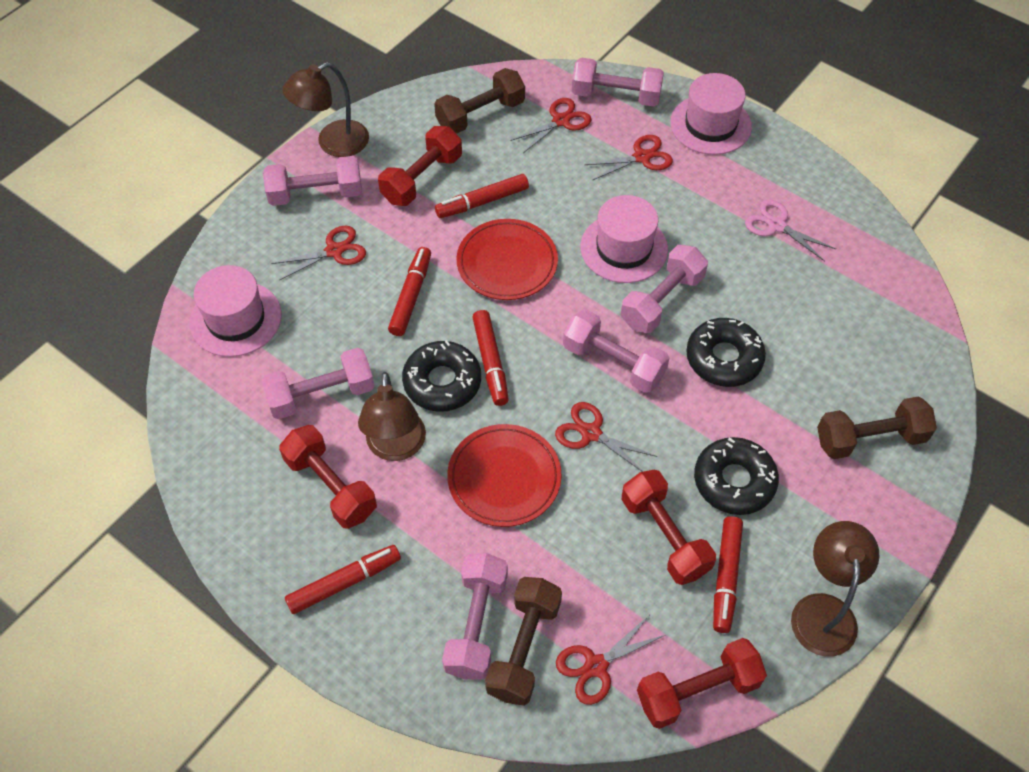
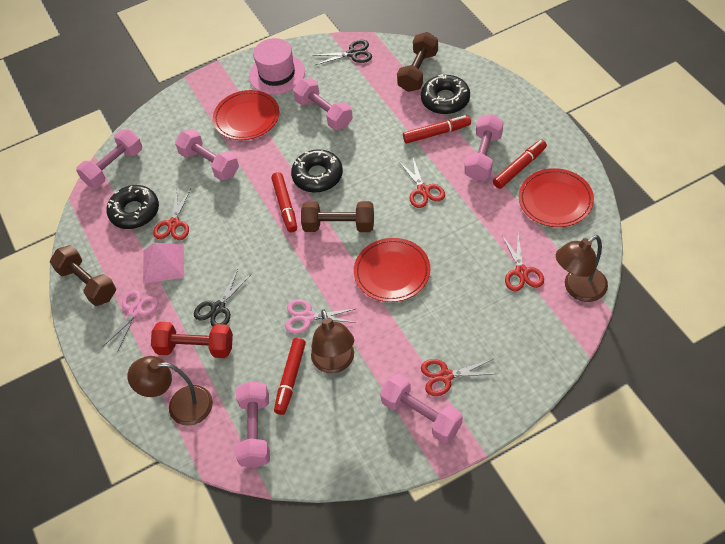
black scissors: 0 -> 2
pink hat: 3 -> 1
pink pyramid: 0 -> 1
pink scissors: 1 -> 2
red dumbbell: 4 -> 1
red marker: 5 -> 4
red plate: 2 -> 3
red scissors: 5 -> 4

